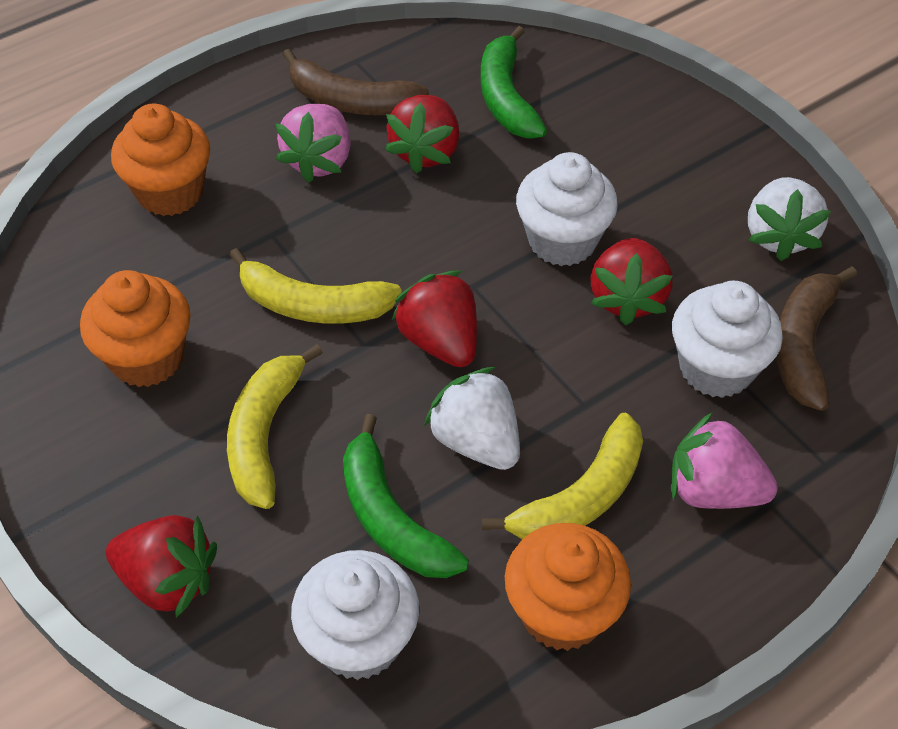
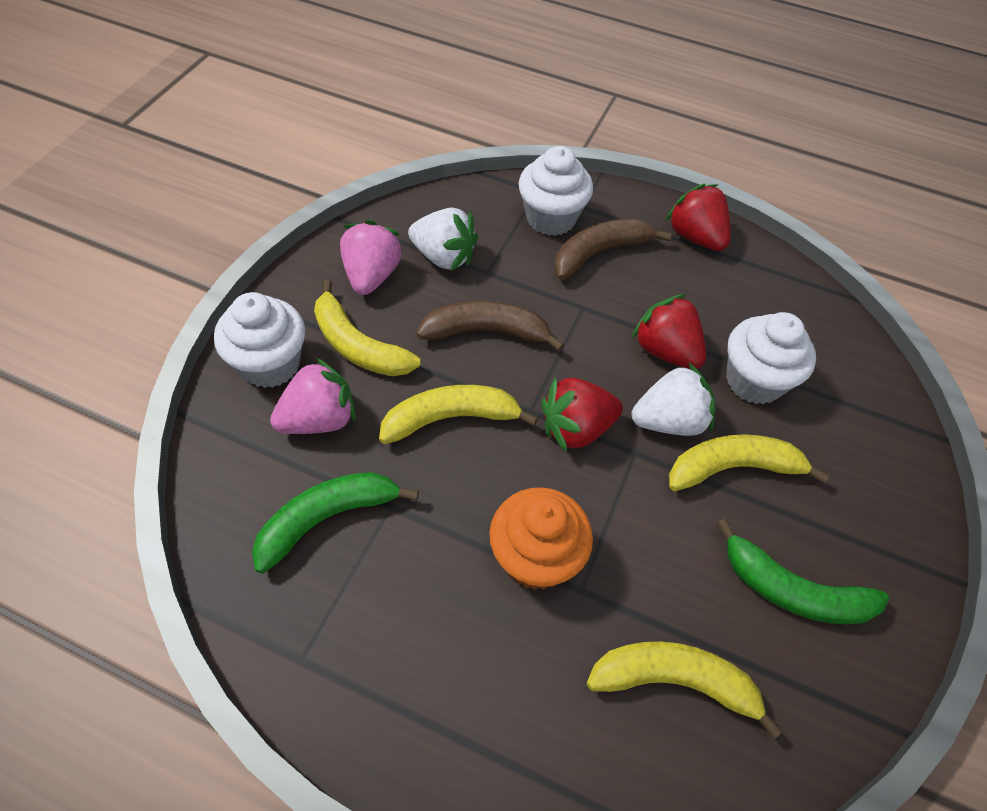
orange cupcake: 3 -> 1
red strawberry: 4 -> 3
yellow banana: 3 -> 4

